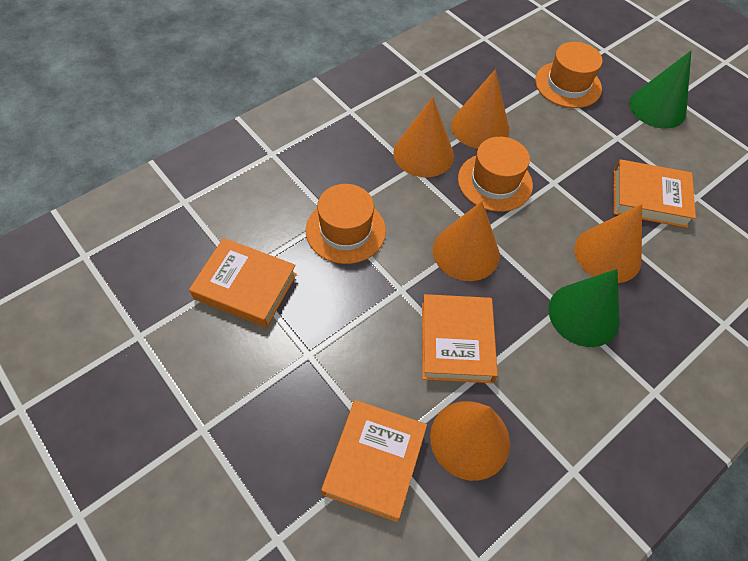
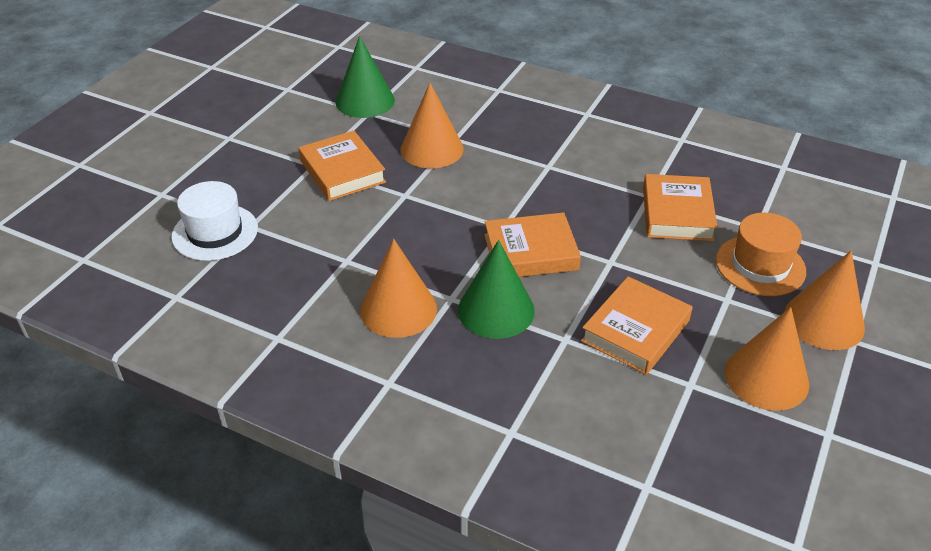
orange cone: 5 -> 4
orange hat: 3 -> 1
white hat: 0 -> 1

